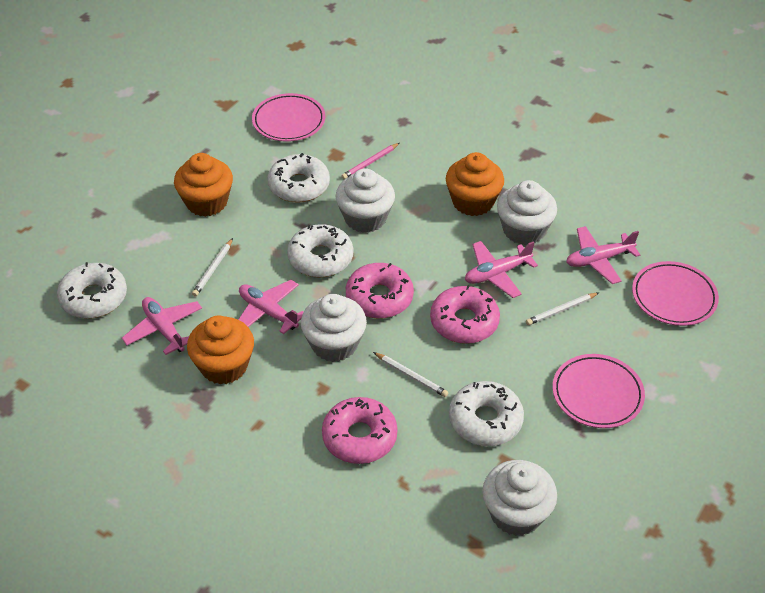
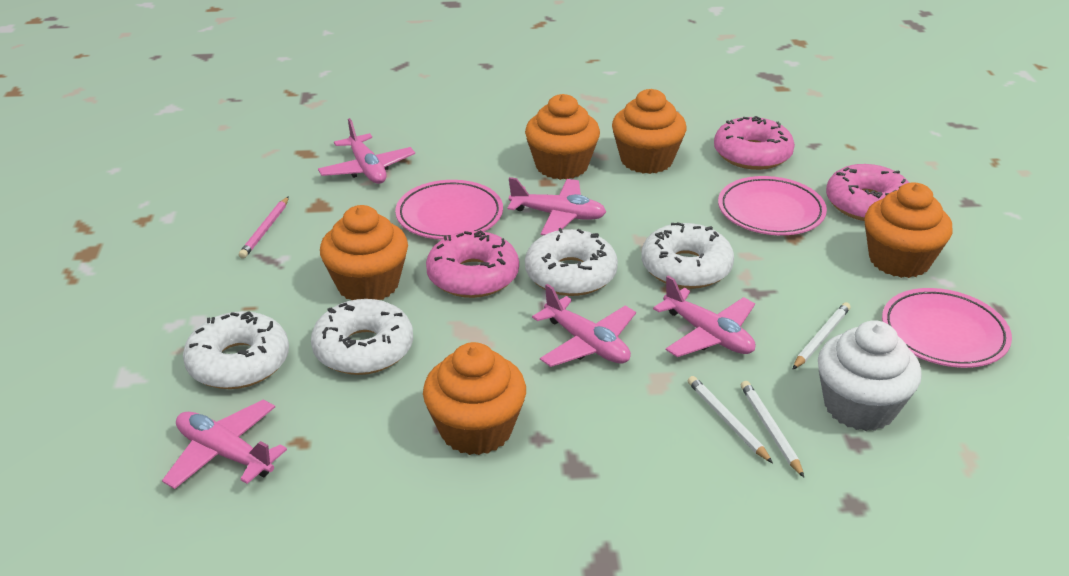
orange cupcake: 3 -> 5
pink plane: 4 -> 5
white cupcake: 4 -> 1

